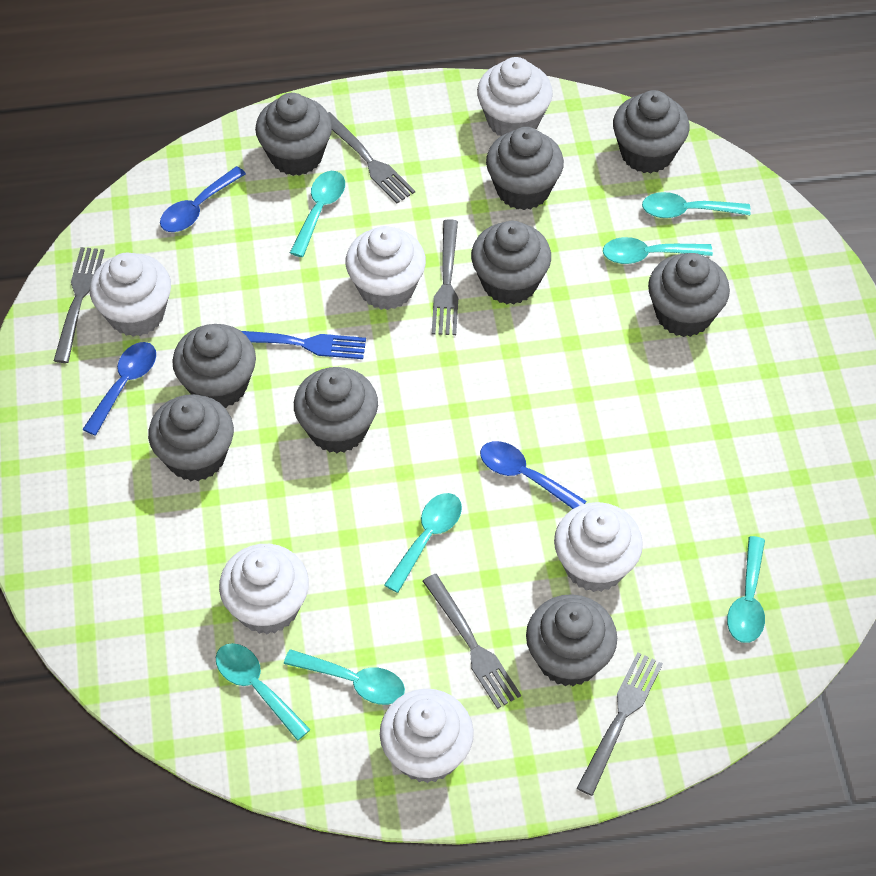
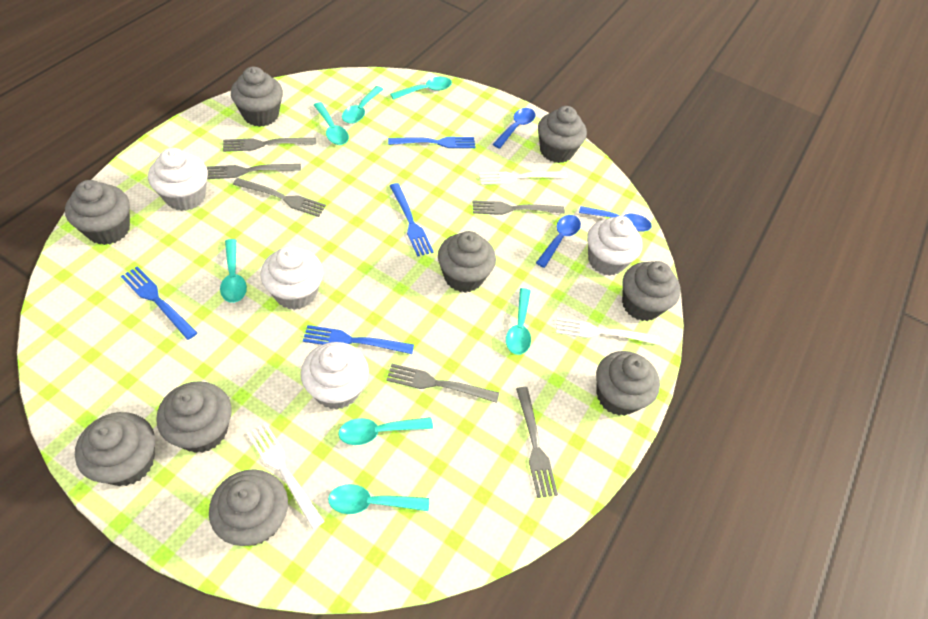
blue fork: 1 -> 4
grey fork: 5 -> 6
white cupcake: 6 -> 4
white fork: 0 -> 3

